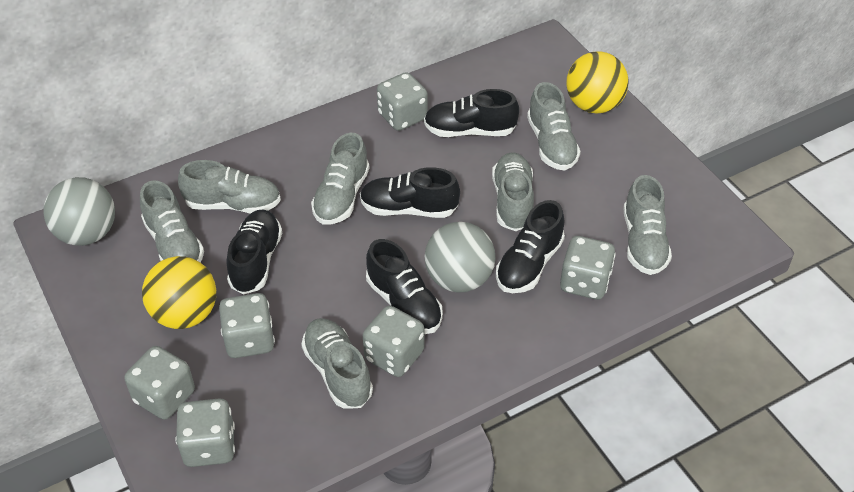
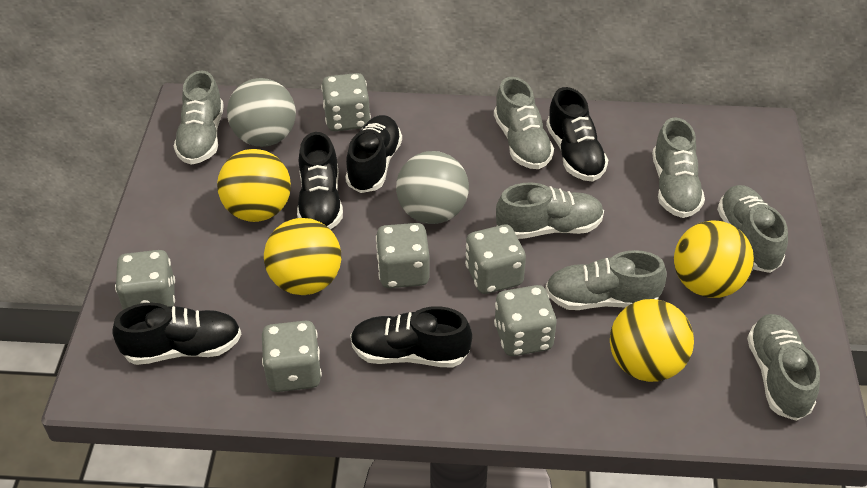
yellow ball: 2 -> 4

